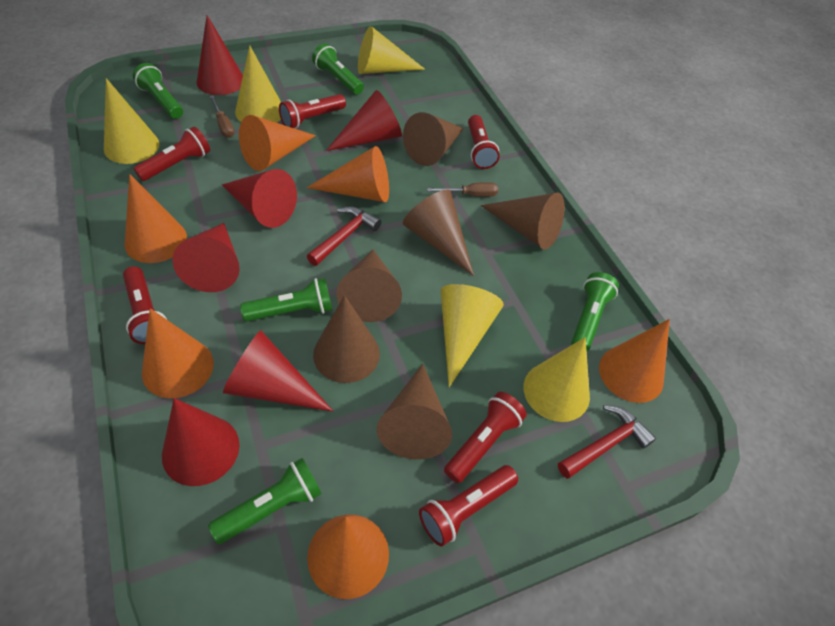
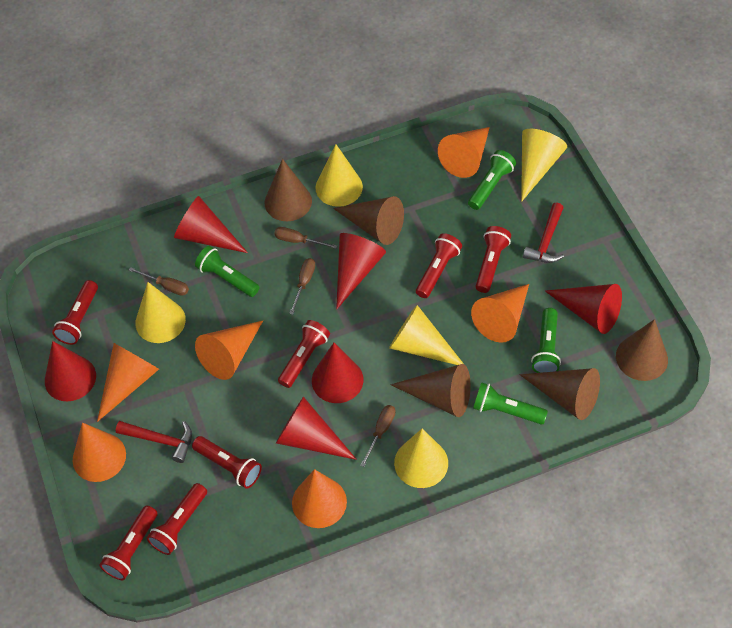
brown cone: 6 -> 5
brown screwdriver: 2 -> 4
green flashlight: 5 -> 4
red flashlight: 6 -> 7

